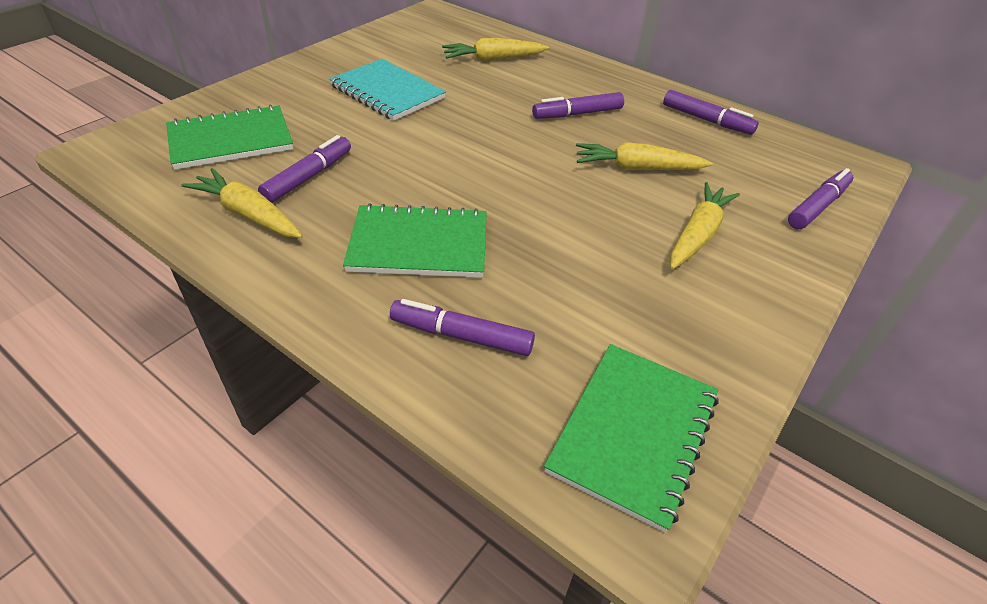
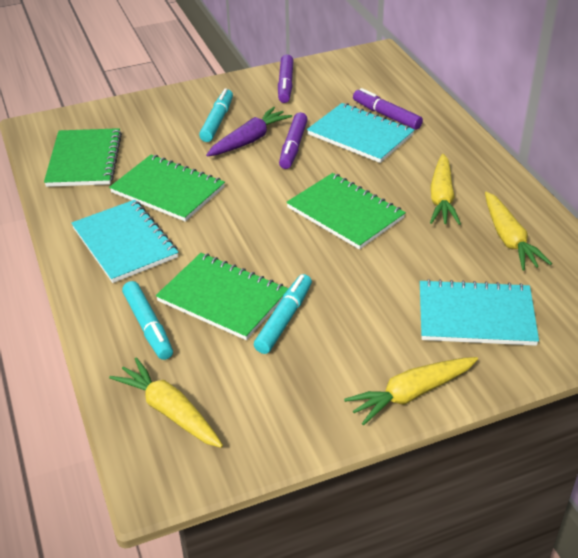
green notebook: 3 -> 4
purple carrot: 0 -> 1
purple marker: 5 -> 3
turquoise marker: 0 -> 3
turquoise notebook: 1 -> 3

